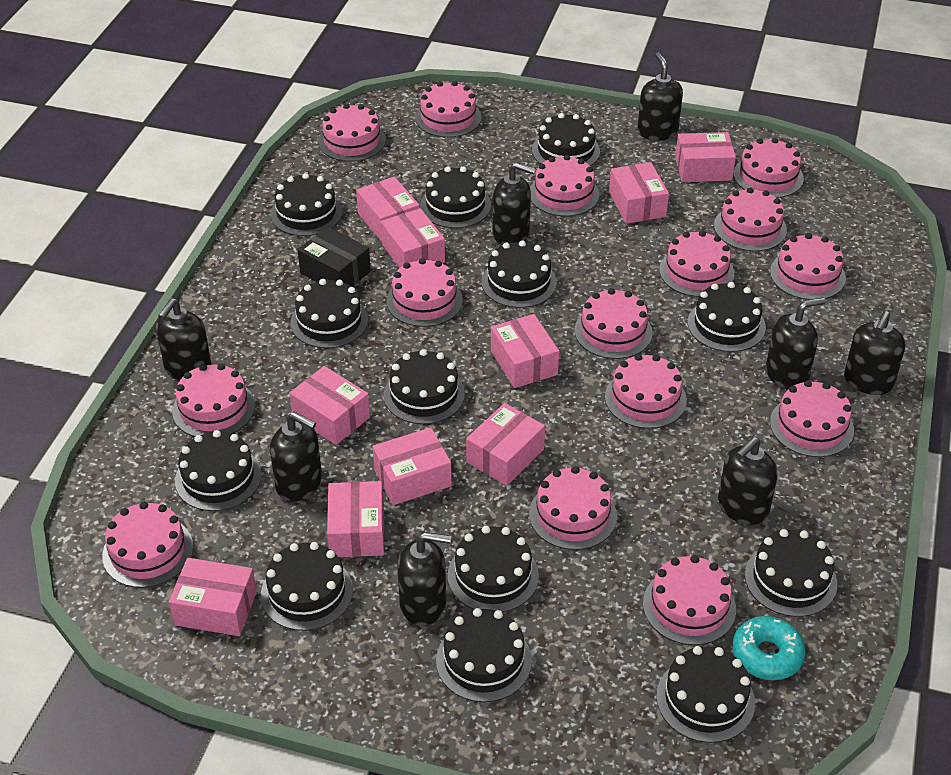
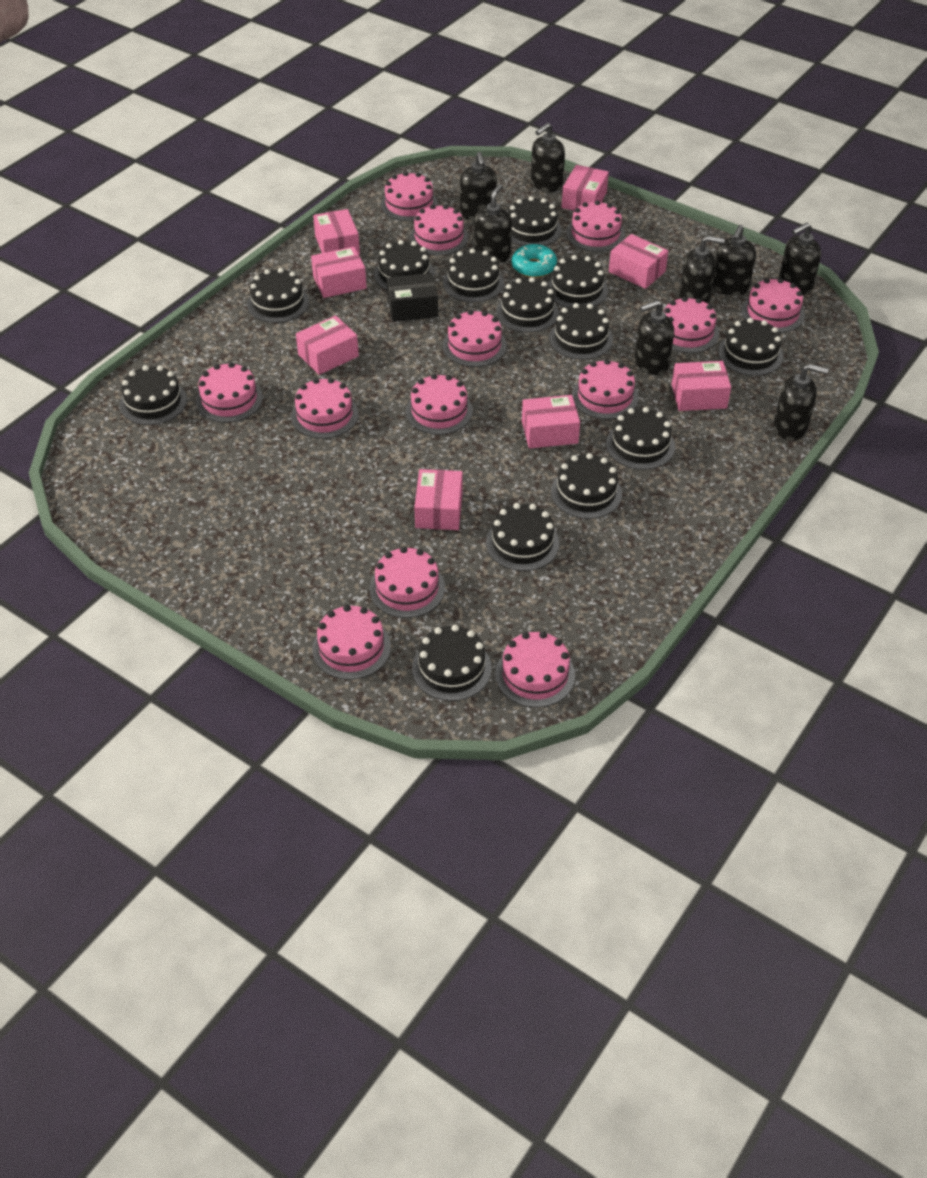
pink box: 10 -> 8
pink cake: 15 -> 13

